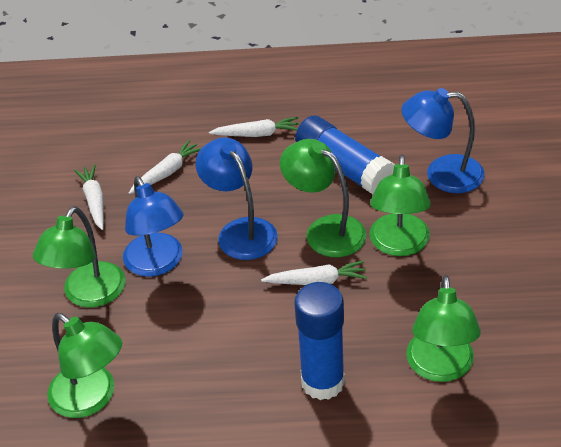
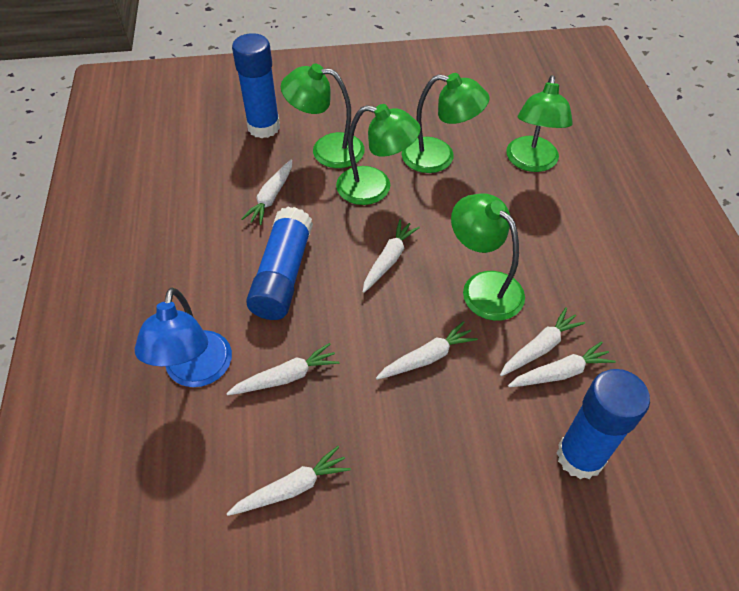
blue glue stick: 2 -> 3
blue lamp: 3 -> 1
white carrot: 4 -> 7

